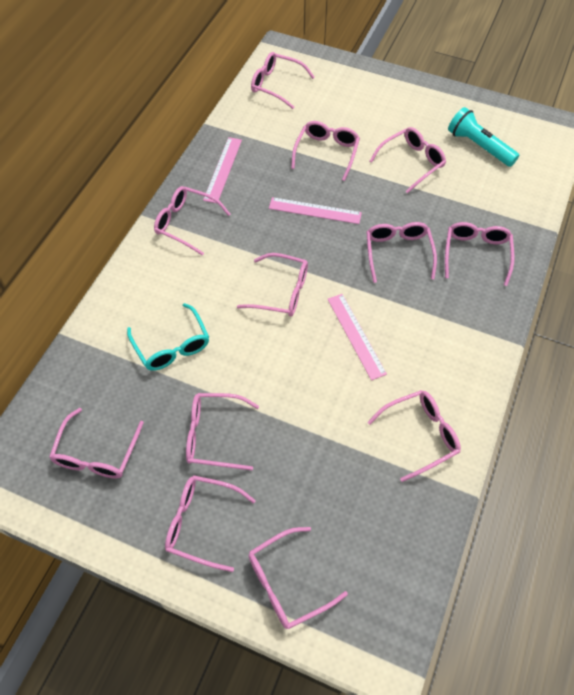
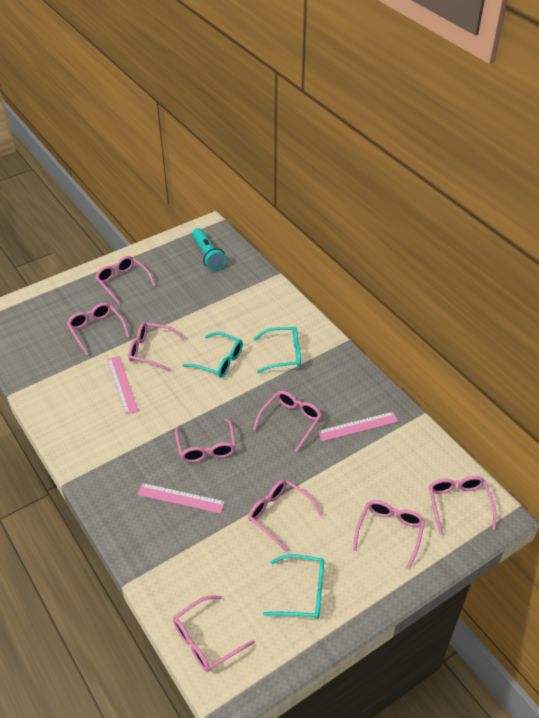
pink glasses: 12 -> 9
turquoise glasses: 1 -> 3

